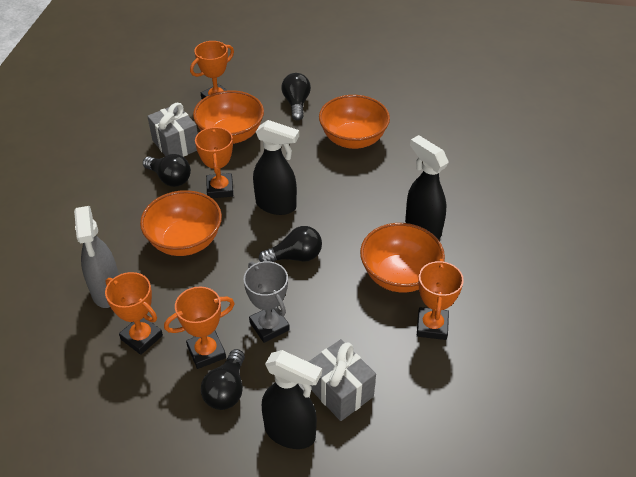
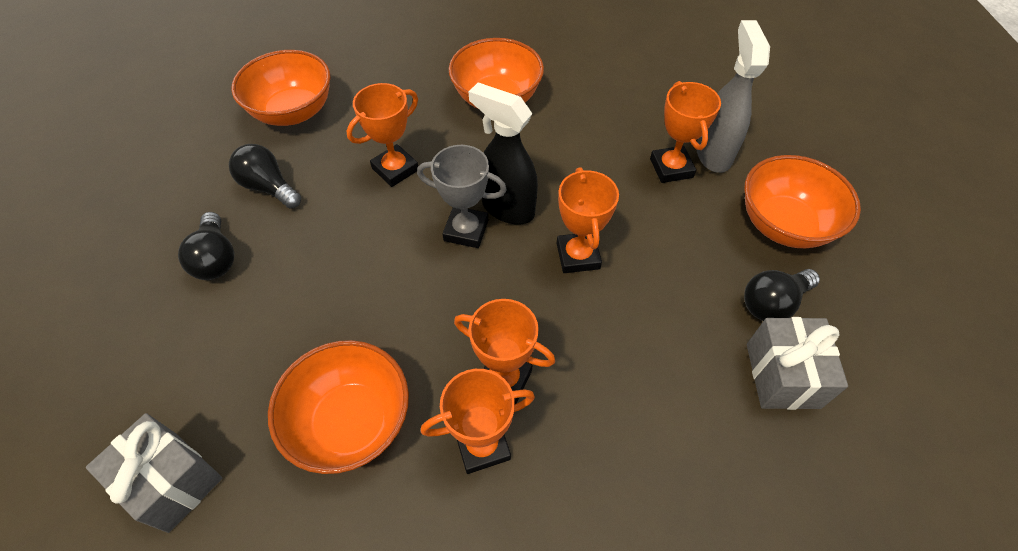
black light bulb: 4 -> 3
black spray bottle: 3 -> 1

